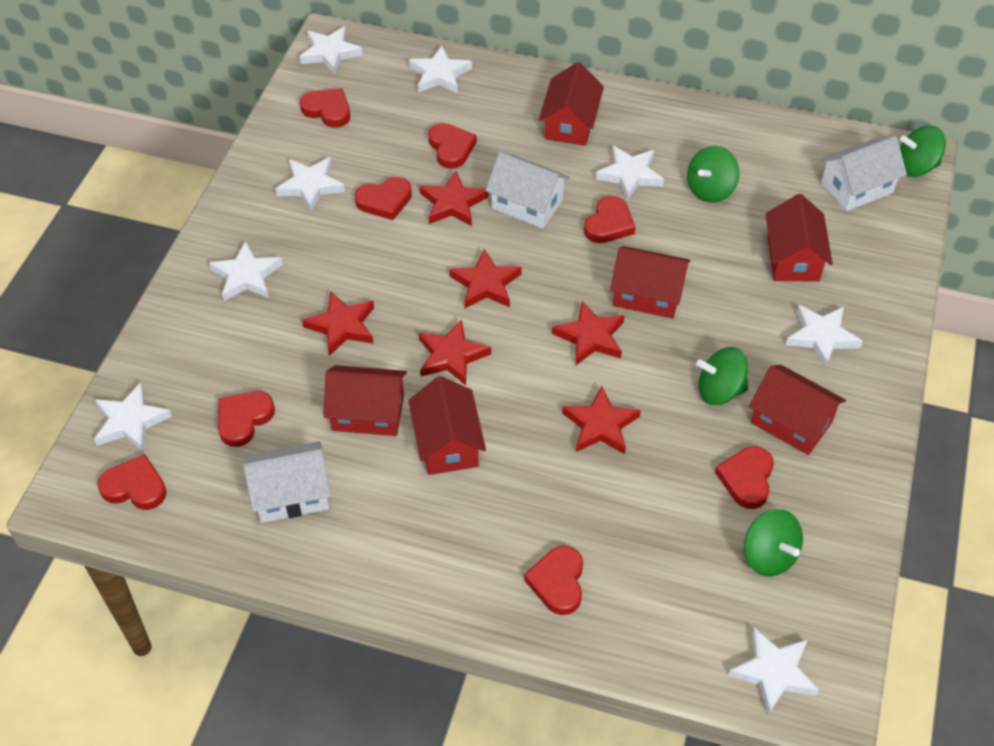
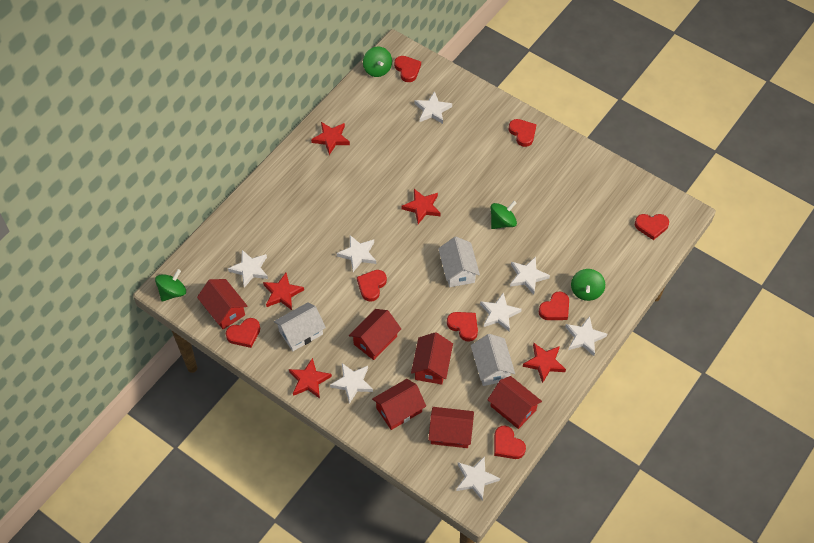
red star: 6 -> 5

